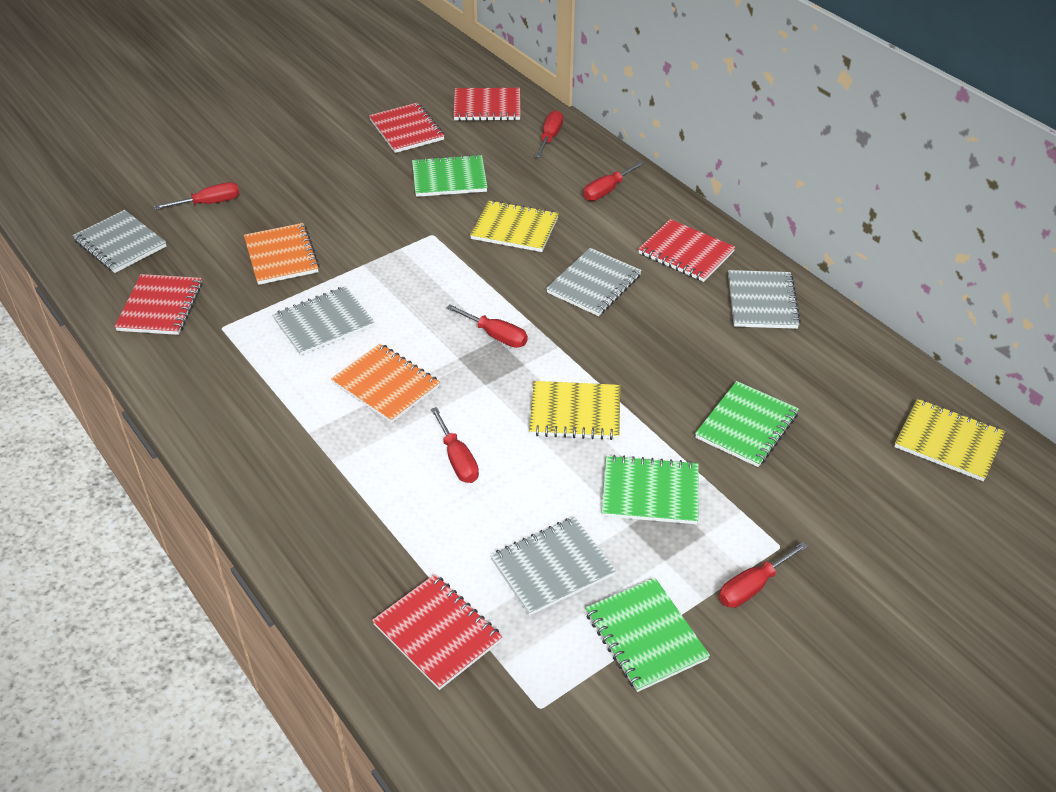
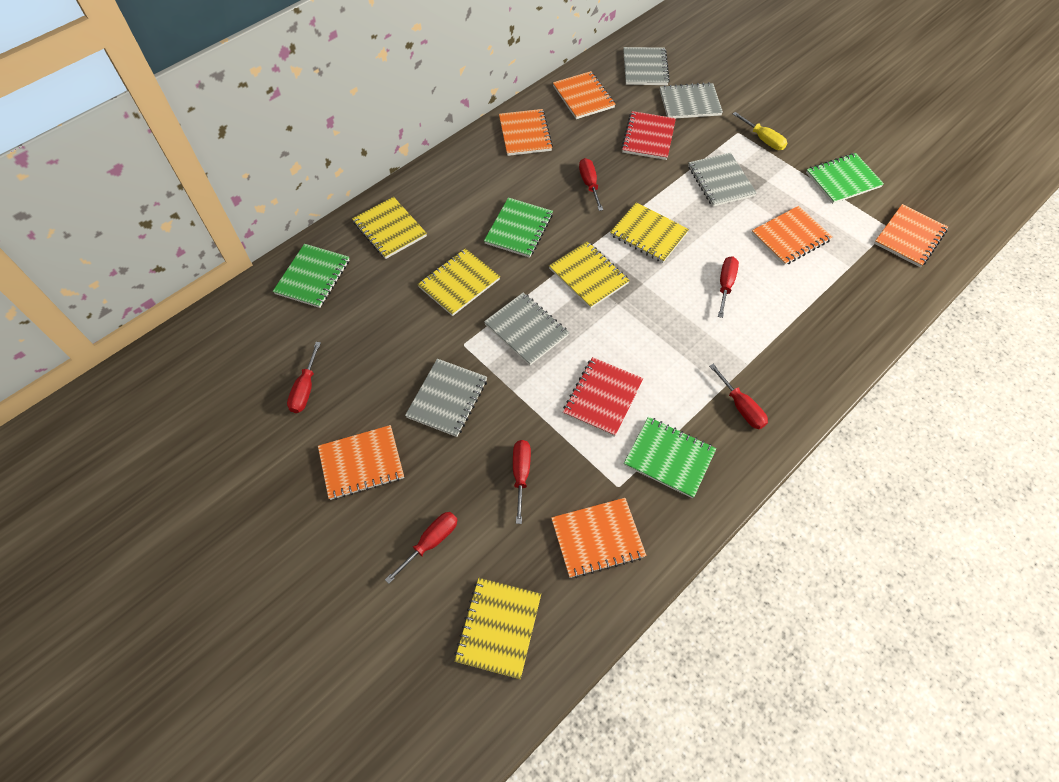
orange notebook: 2 -> 6
red notebook: 5 -> 2
yellow notebook: 3 -> 5
yellow screwdriver: 0 -> 1

